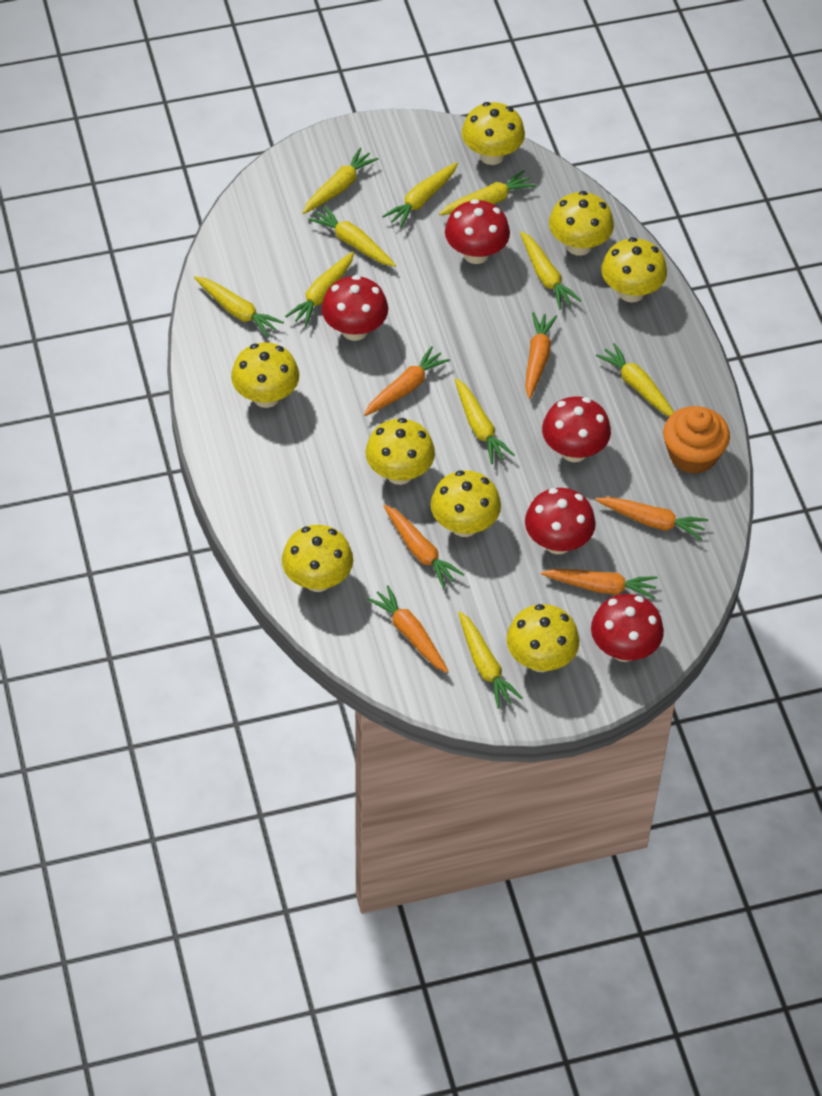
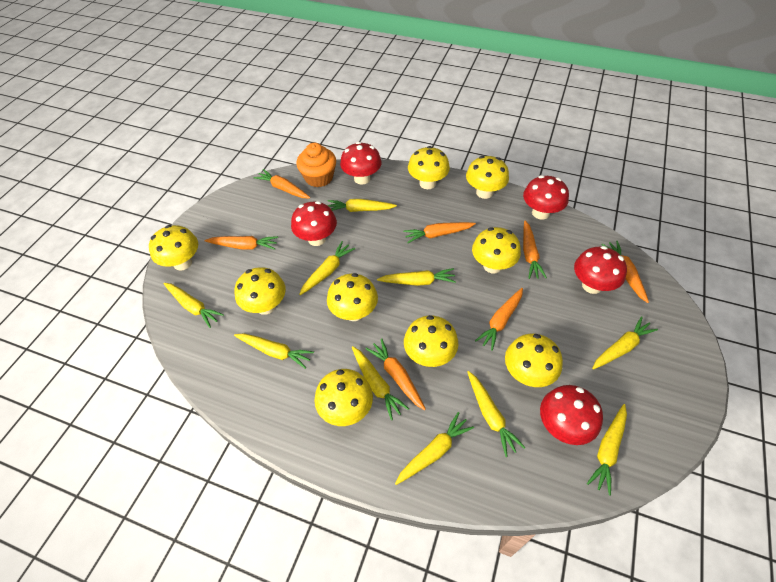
orange carrot: 6 -> 7
yellow mushroom: 8 -> 9

